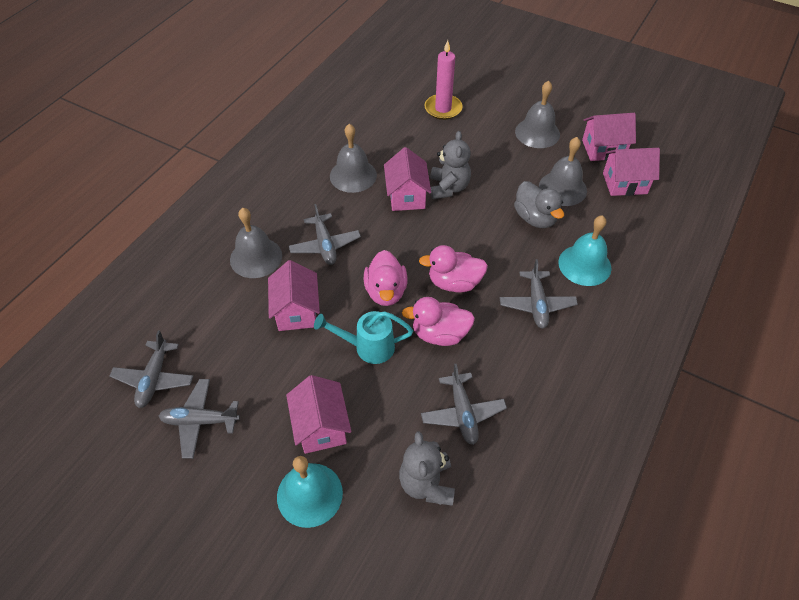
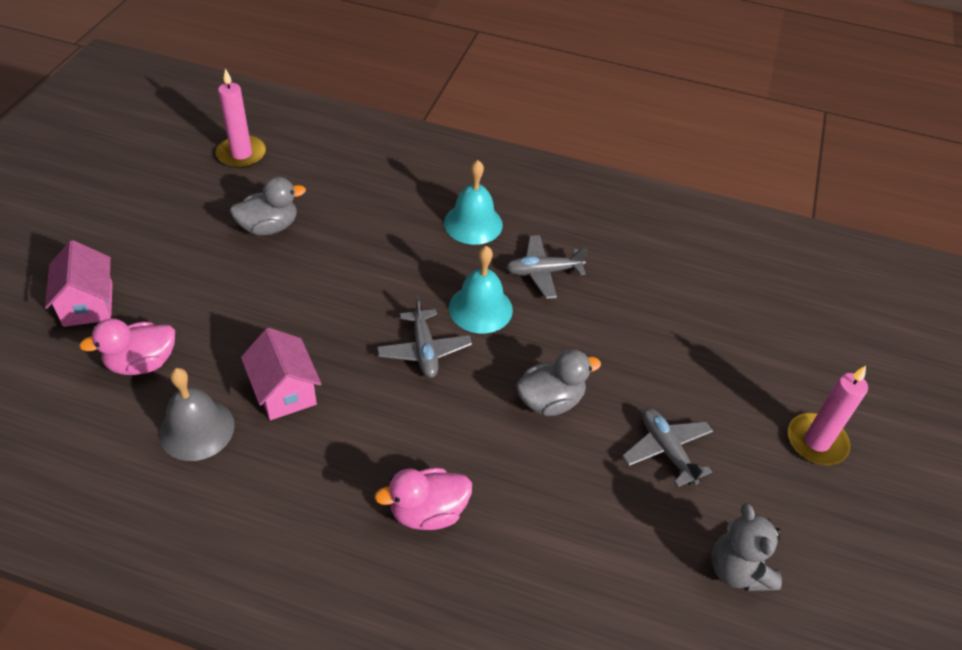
grey bell: 4 -> 1
grey duck: 1 -> 2
grey plane: 5 -> 3
grey teddy bear: 2 -> 1
pink candle: 1 -> 2
pink duck: 3 -> 2
pink house: 5 -> 2
turquoise watering can: 1 -> 0

